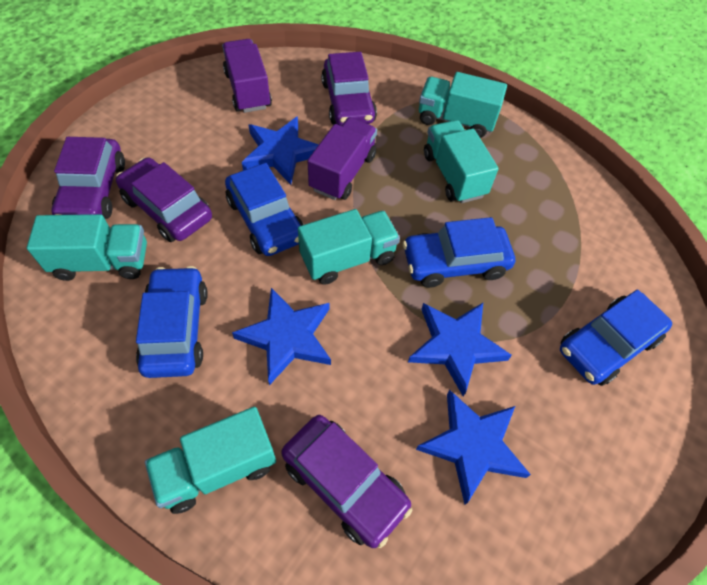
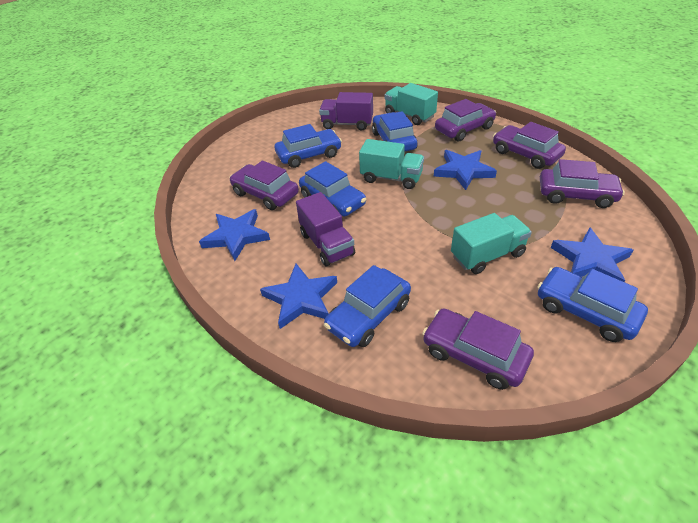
blue car: 4 -> 5
purple car: 4 -> 5
turquoise truck: 5 -> 3

